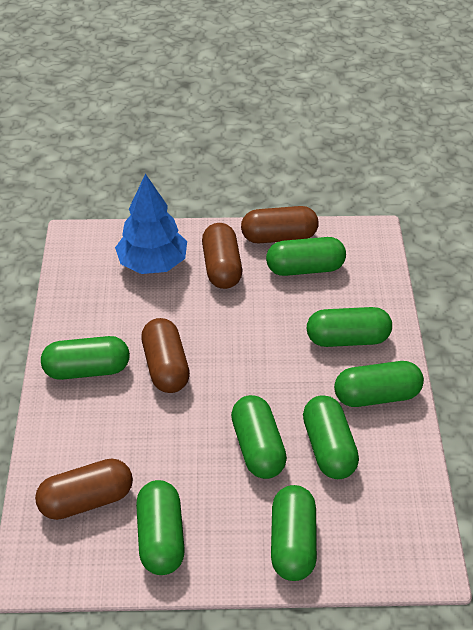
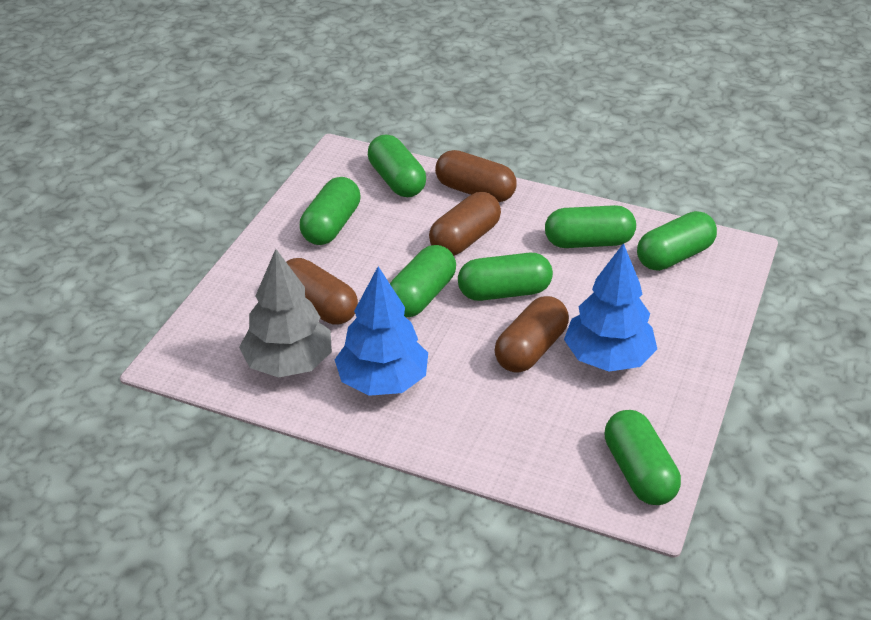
blue tree: 1 -> 2
green capsule: 8 -> 7
grey tree: 0 -> 1

